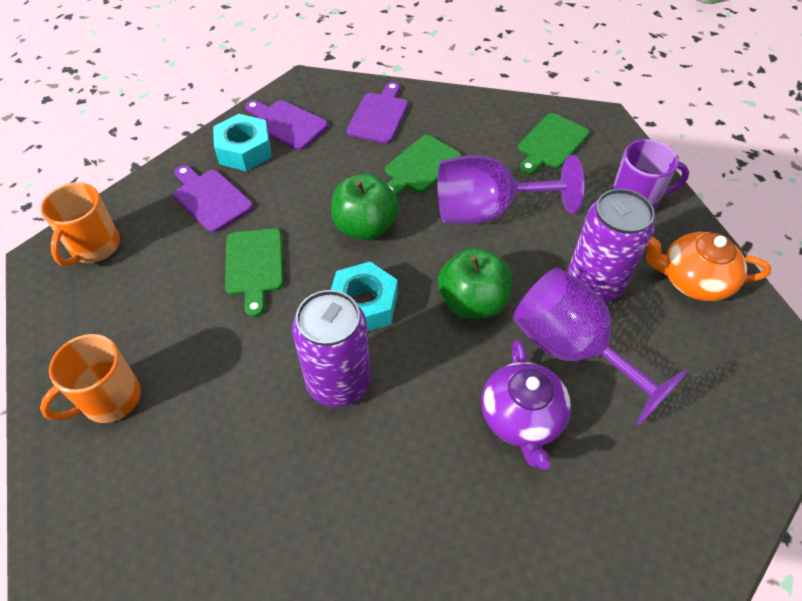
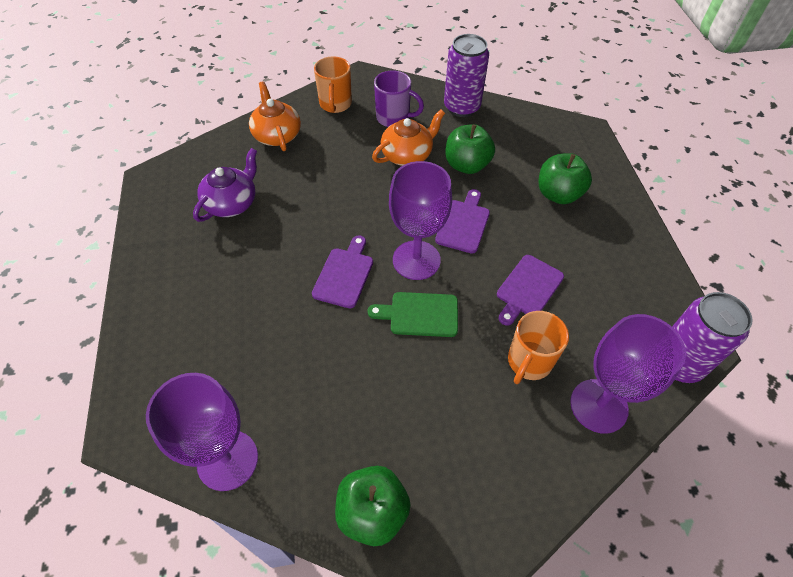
green apple: 2 -> 3
green cutting board: 3 -> 1
orange teapot: 1 -> 2
purple goblet: 2 -> 3
turquoise nut: 2 -> 0

